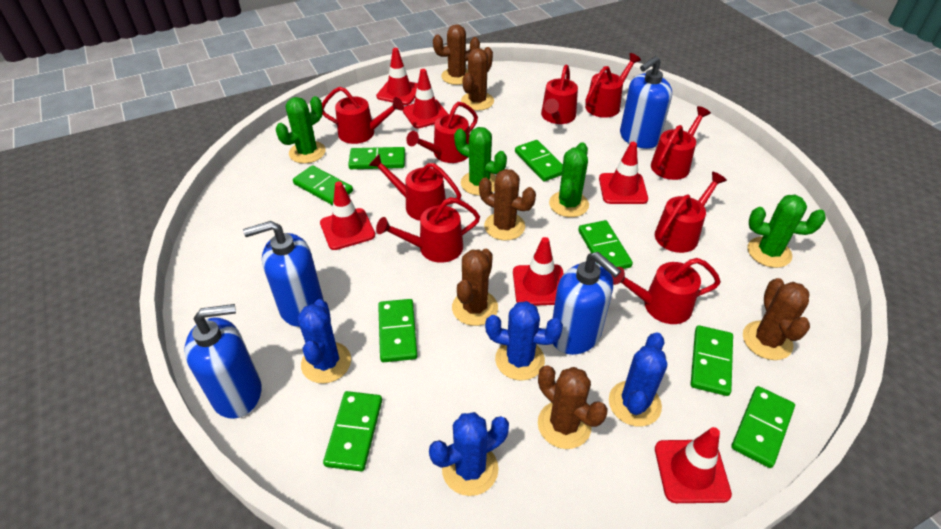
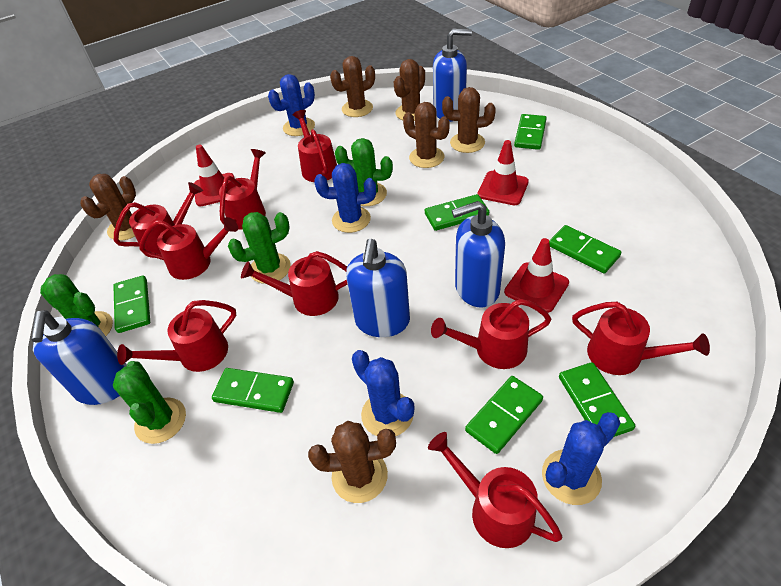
green domino: 8 -> 7
red traffic cone: 6 -> 3

